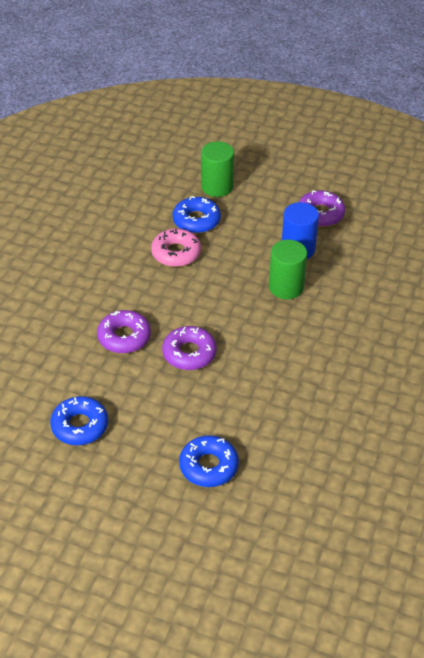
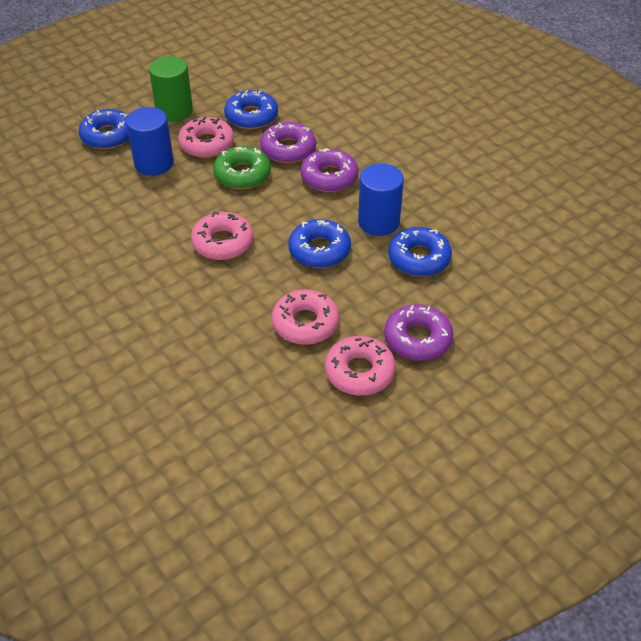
blue cylinder: 1 -> 2
blue donut: 3 -> 4
green cylinder: 2 -> 1
green donut: 0 -> 1
pink donut: 1 -> 4

